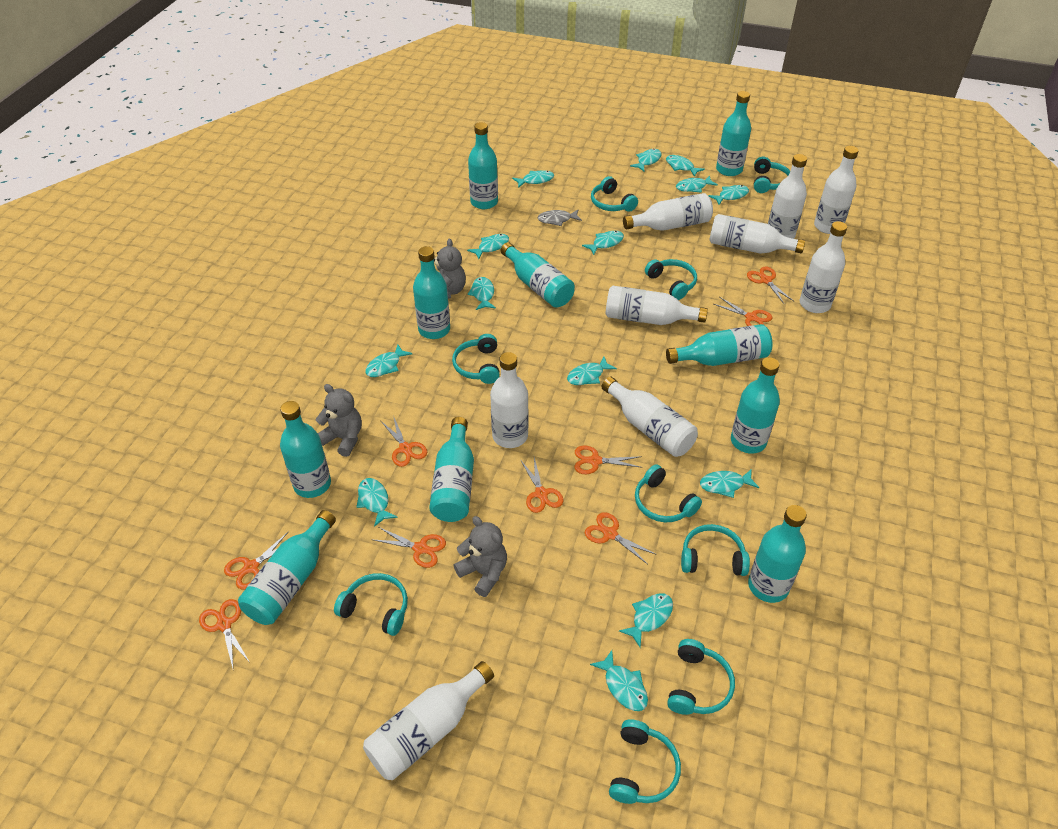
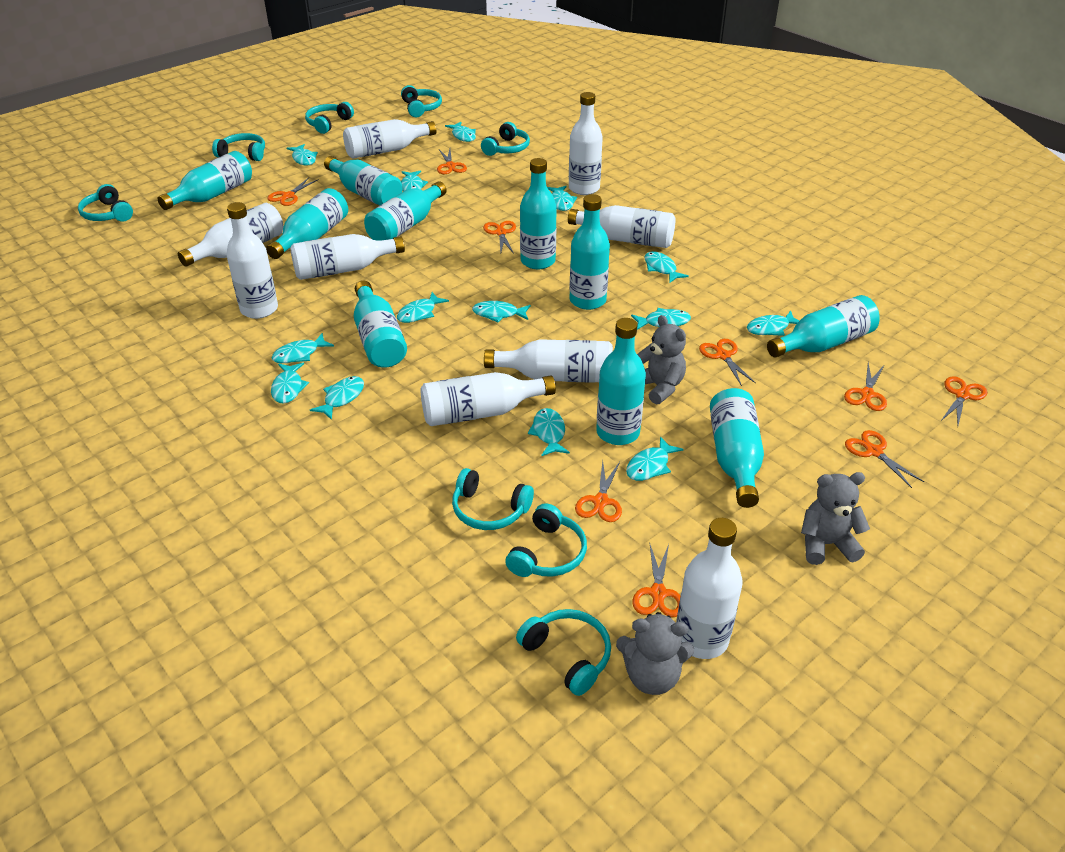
grey fish: 1 -> 0
turquoise headphones: 9 -> 8

